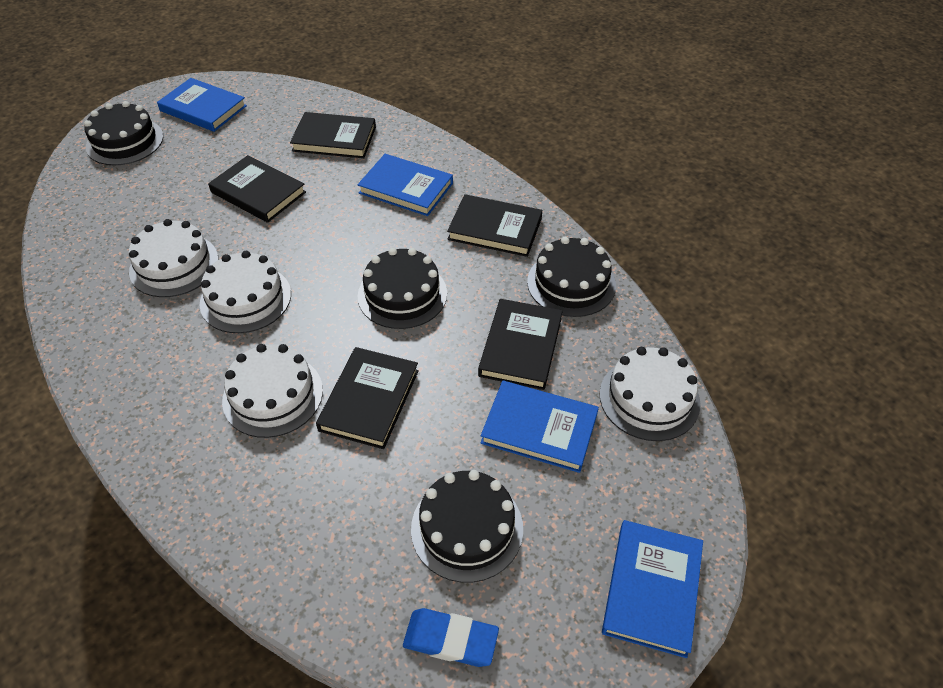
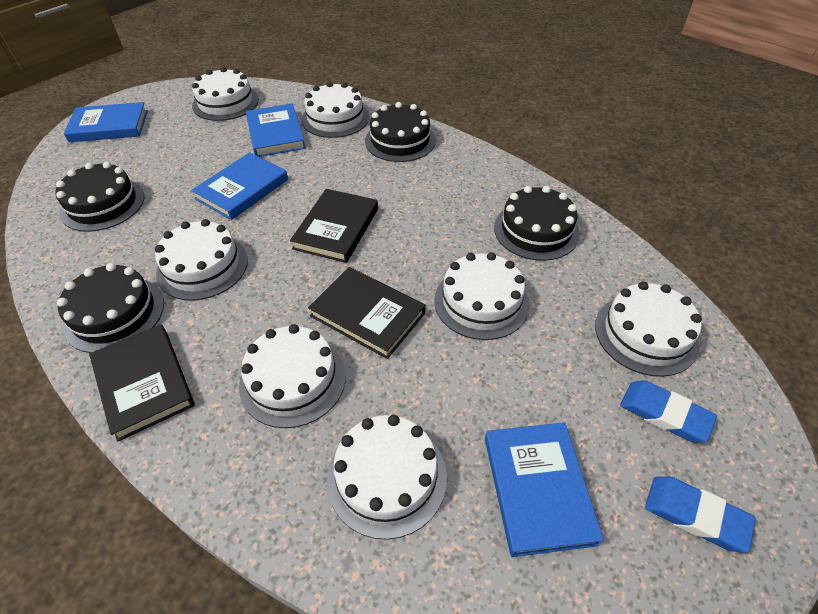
black book: 5 -> 3
blue eraser: 1 -> 2
white cake: 4 -> 7

